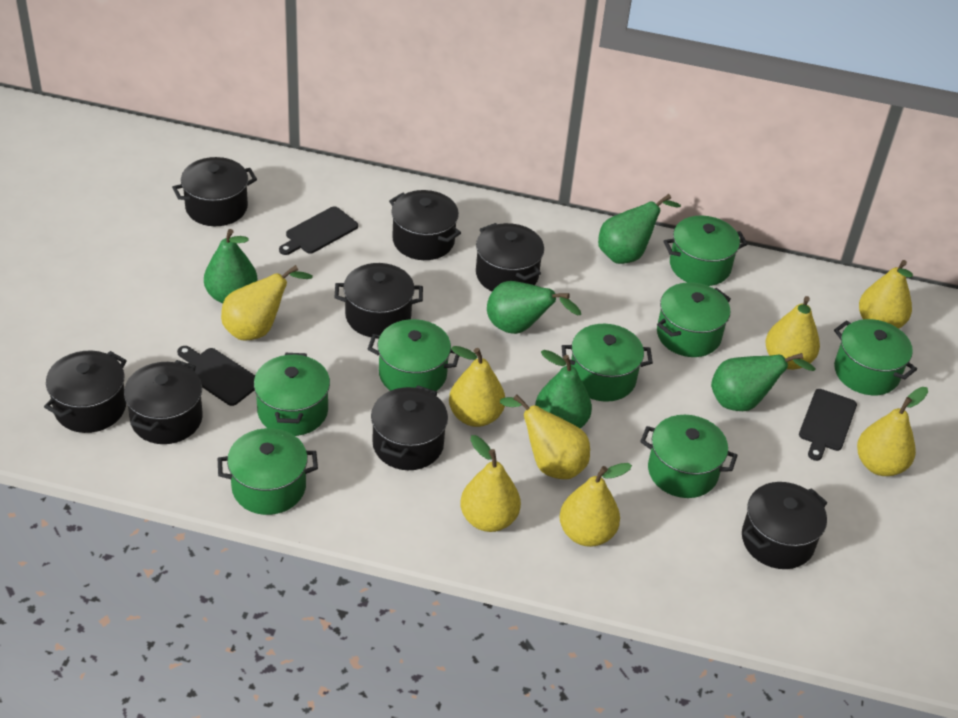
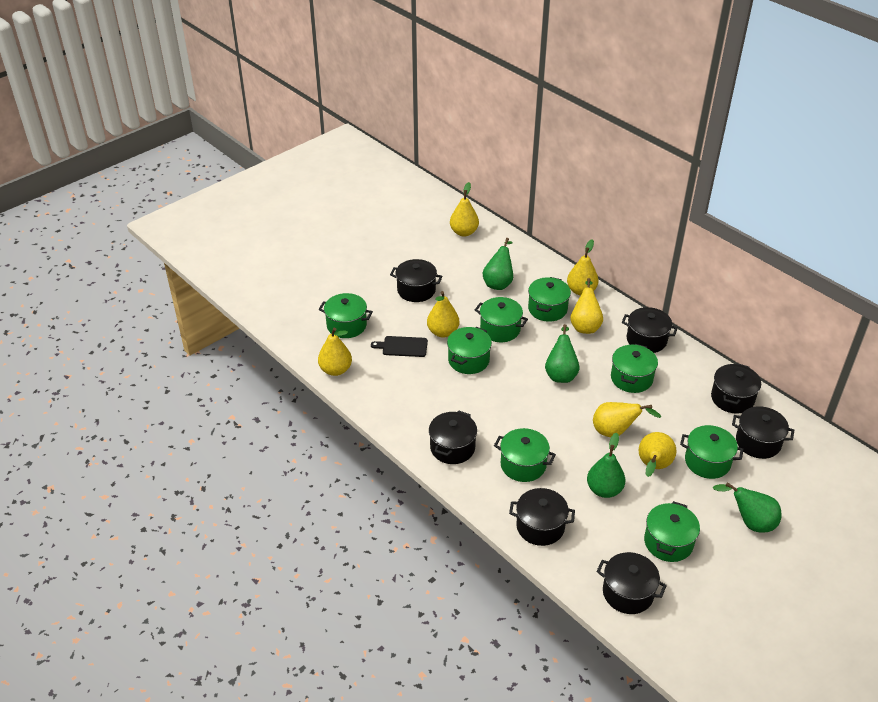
black cutting board: 3 -> 1
black pot: 8 -> 7
green pear: 5 -> 4
yellow pear: 8 -> 7

